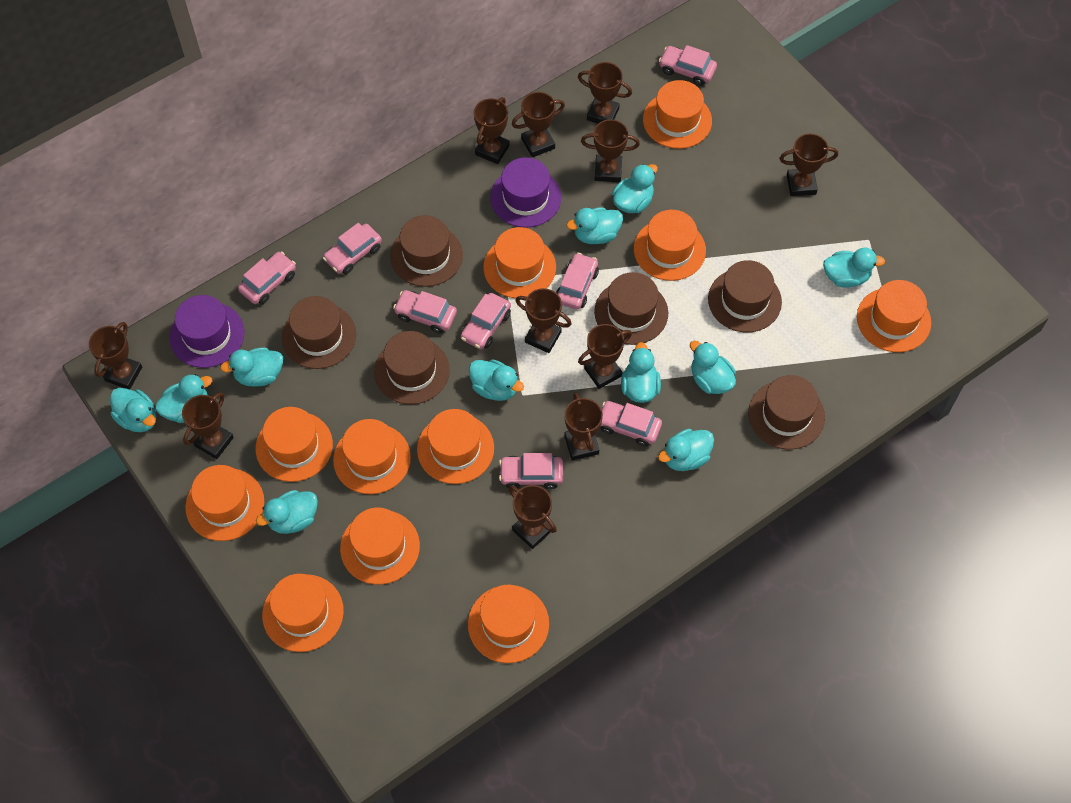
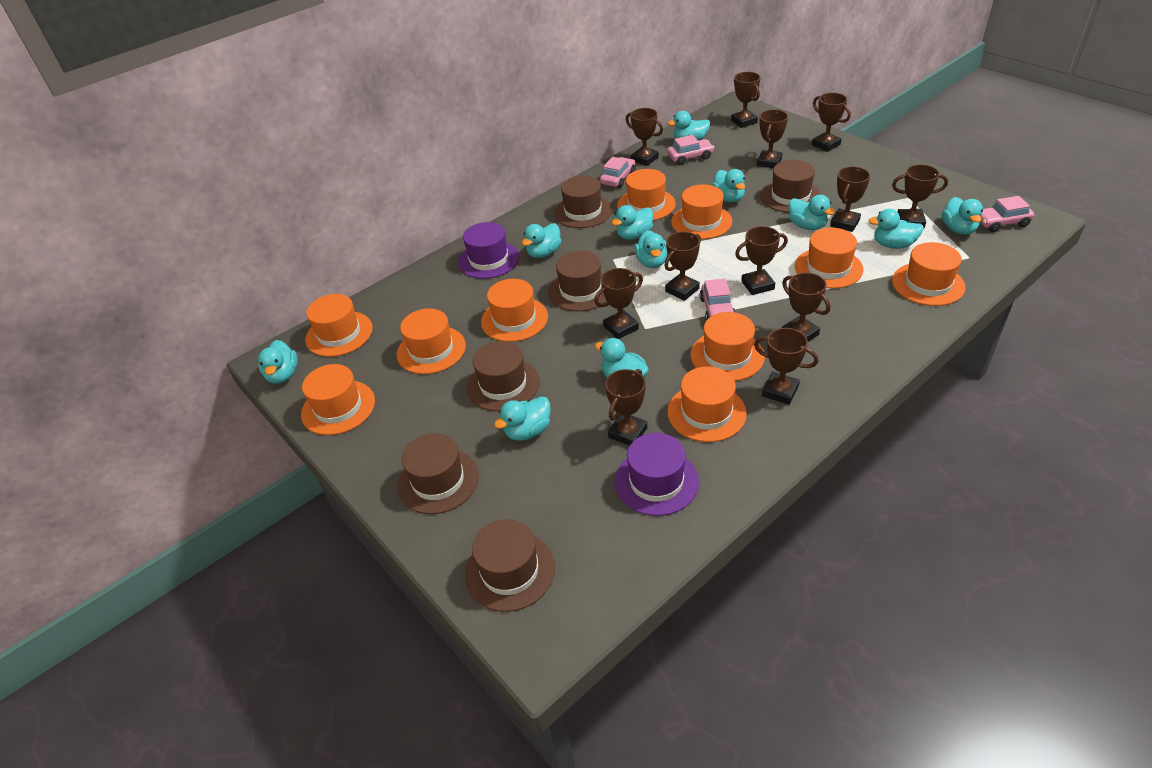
brown trophy: 11 -> 12
orange hat: 11 -> 10
pink car: 8 -> 4

